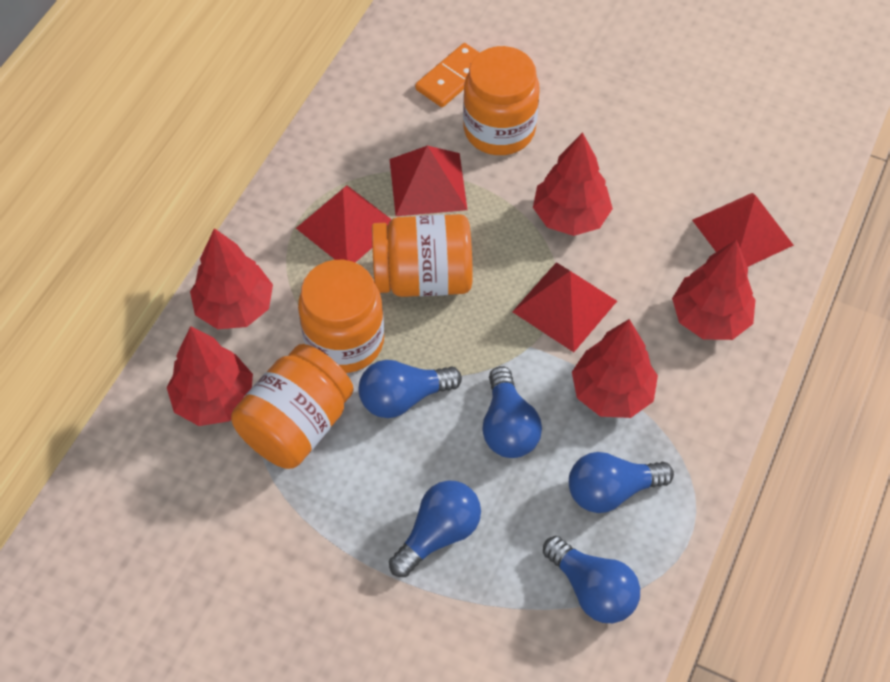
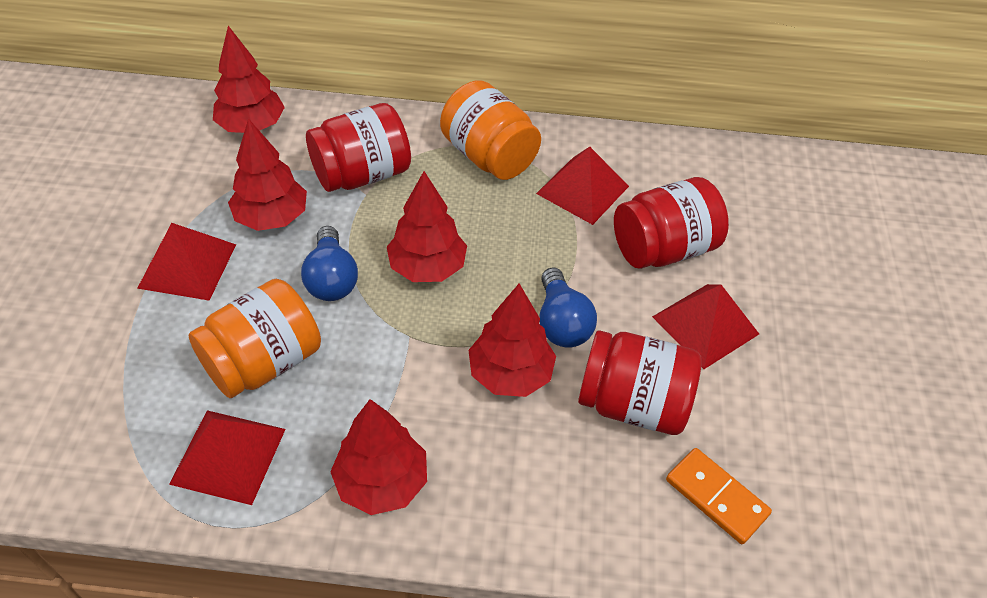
blue light bulb: 5 -> 2
orange jar: 4 -> 2
red jar: 0 -> 3

